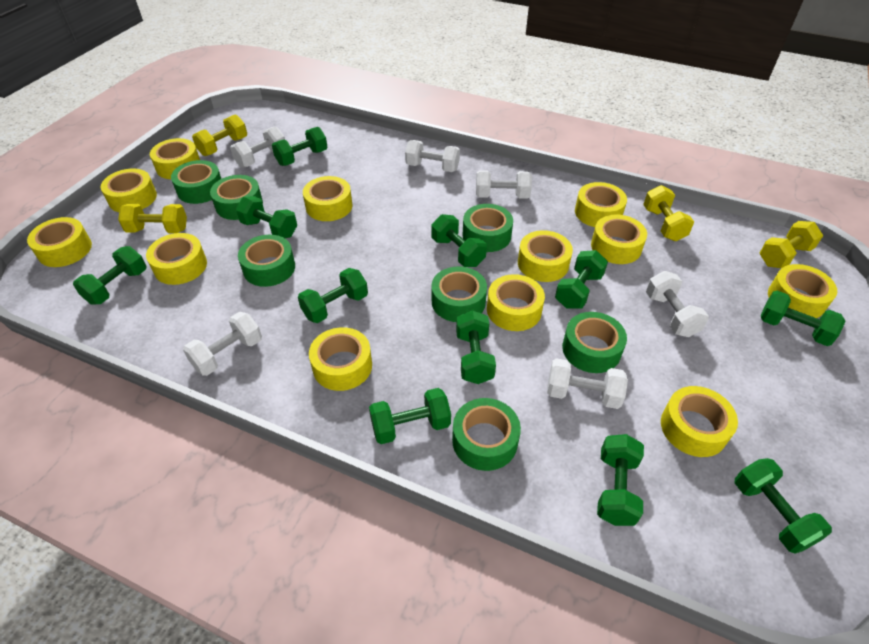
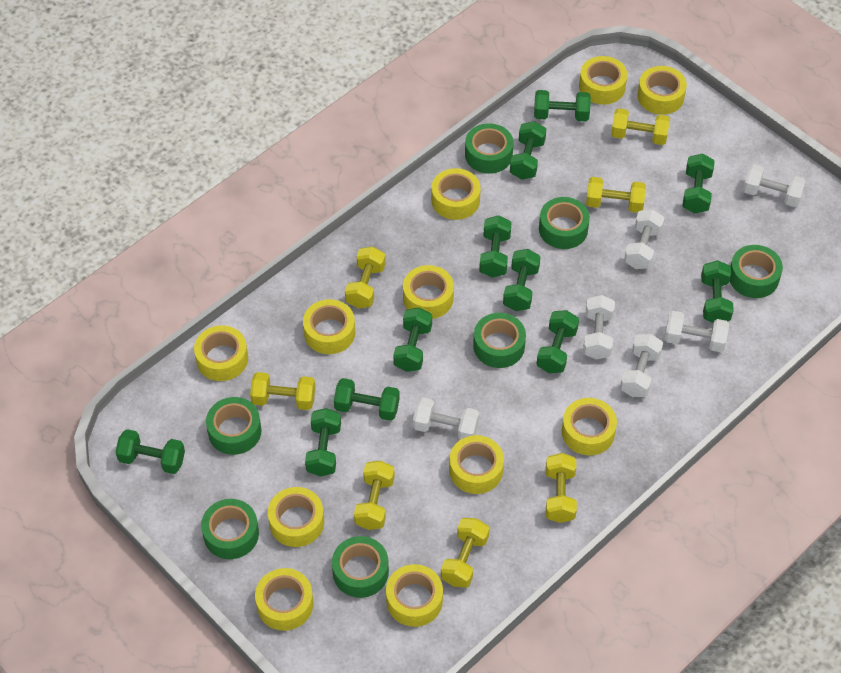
yellow dumbbell: 4 -> 7
yellow tape: 12 -> 11

